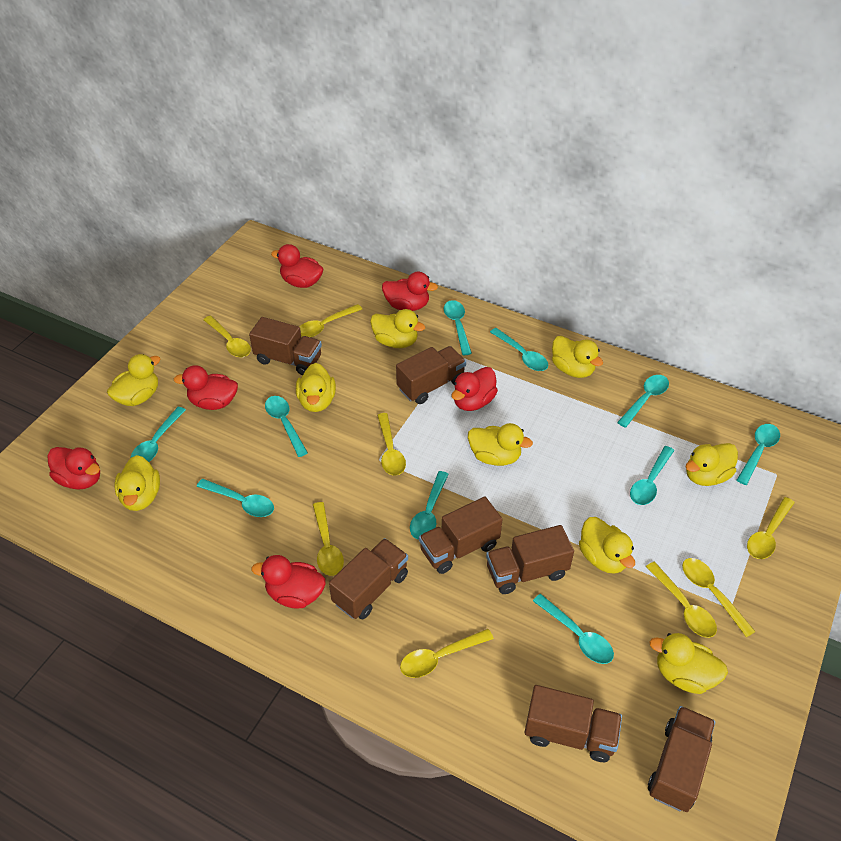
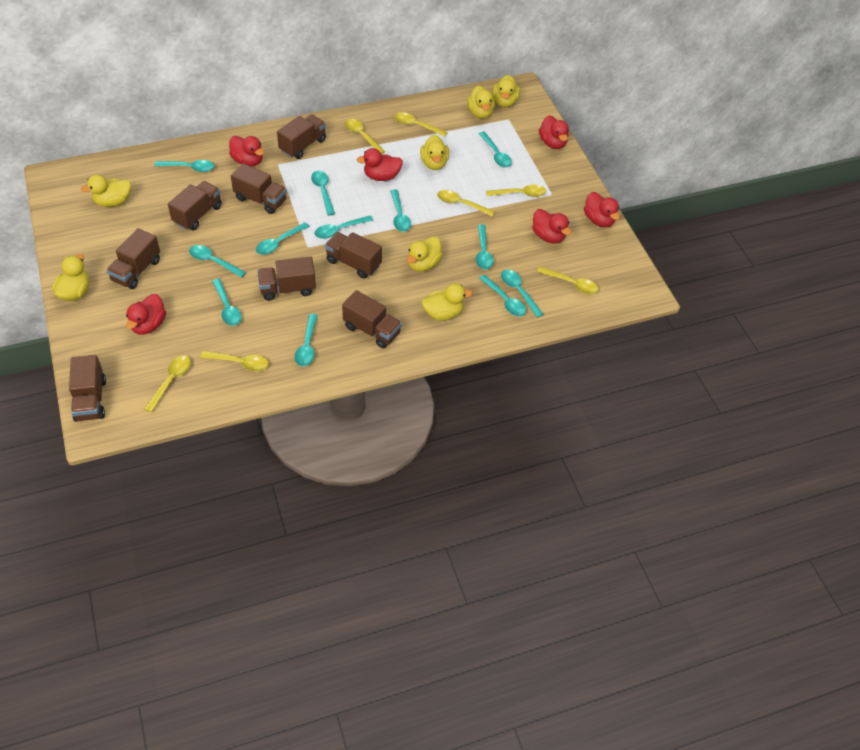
brown truck: 7 -> 8
turquoise spoon: 10 -> 12
yellow duck: 9 -> 7
yellow spoon: 8 -> 7

